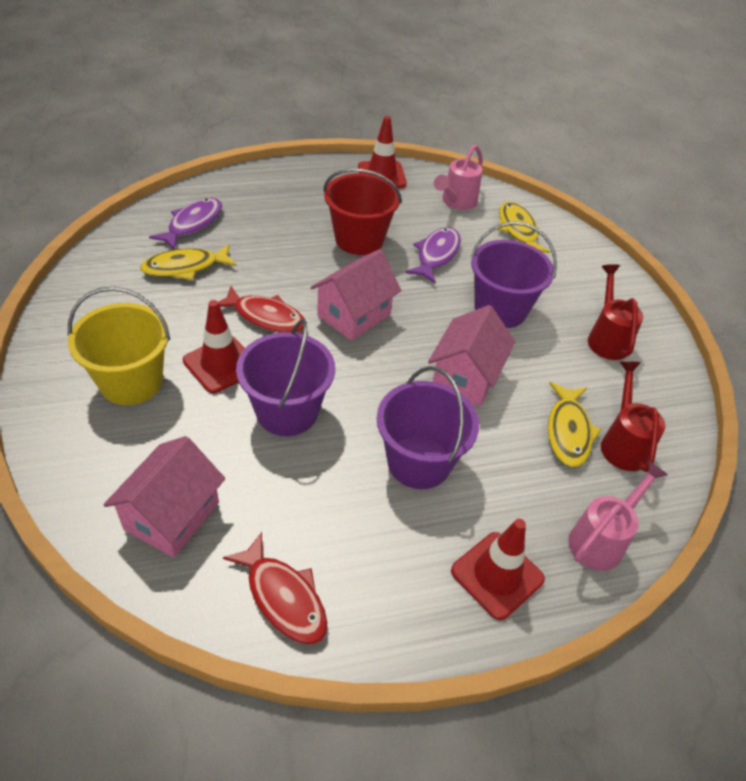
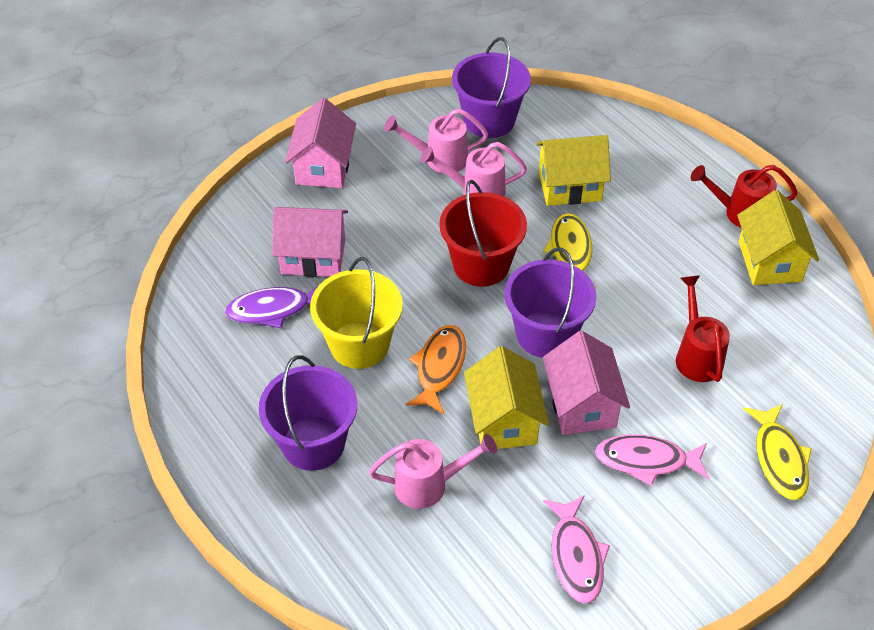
orange fish: 0 -> 1
pink fish: 0 -> 2
pink watering can: 2 -> 3
purple fish: 2 -> 1
red fish: 2 -> 0
red traffic cone: 3 -> 0
yellow fish: 3 -> 2
yellow house: 0 -> 3

